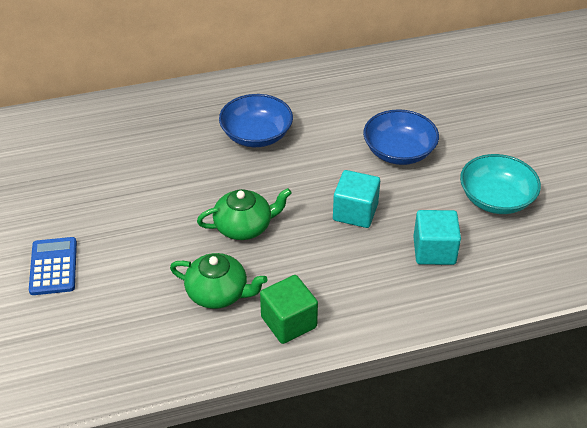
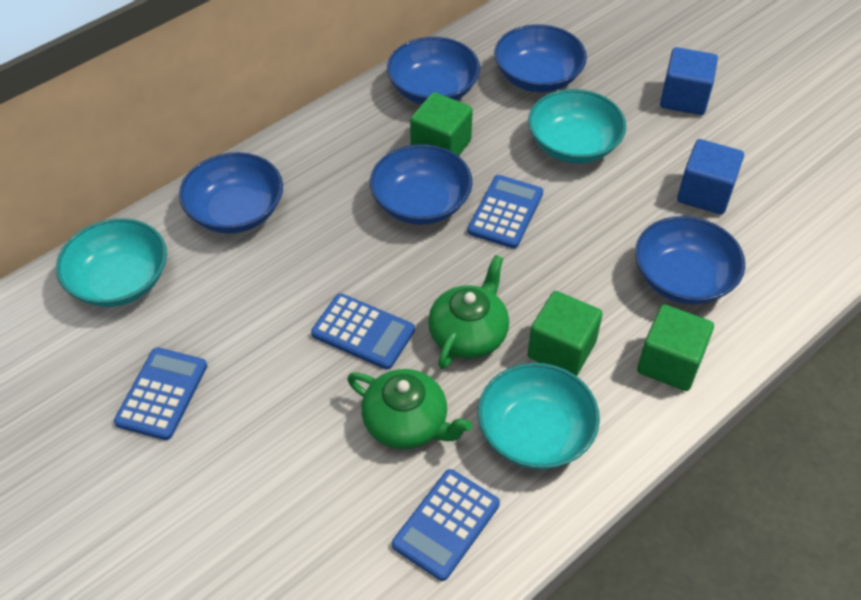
blue bowl: 2 -> 5
blue calculator: 1 -> 4
blue cube: 0 -> 2
green cube: 1 -> 3
turquoise bowl: 1 -> 3
turquoise cube: 2 -> 0

